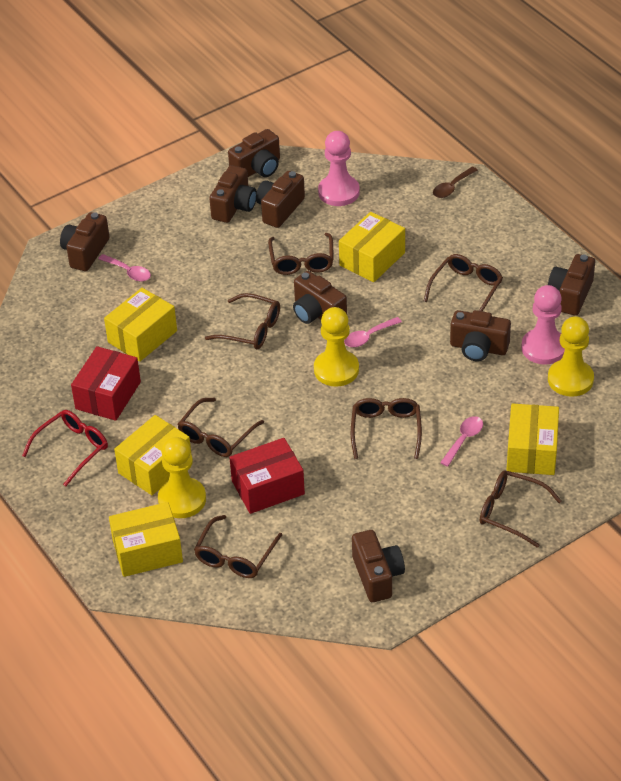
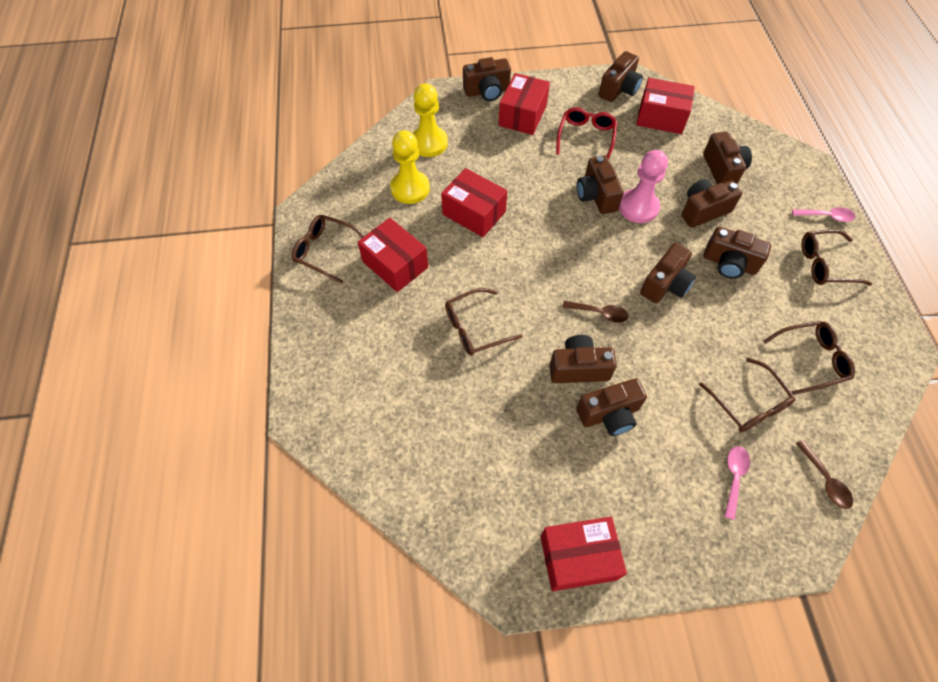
brown camera: 8 -> 9
brown glasses: 7 -> 5
brown spoon: 1 -> 2
pink pawn: 2 -> 1
pink spoon: 3 -> 2
red box: 2 -> 5
yellow box: 5 -> 0
yellow pawn: 3 -> 2

